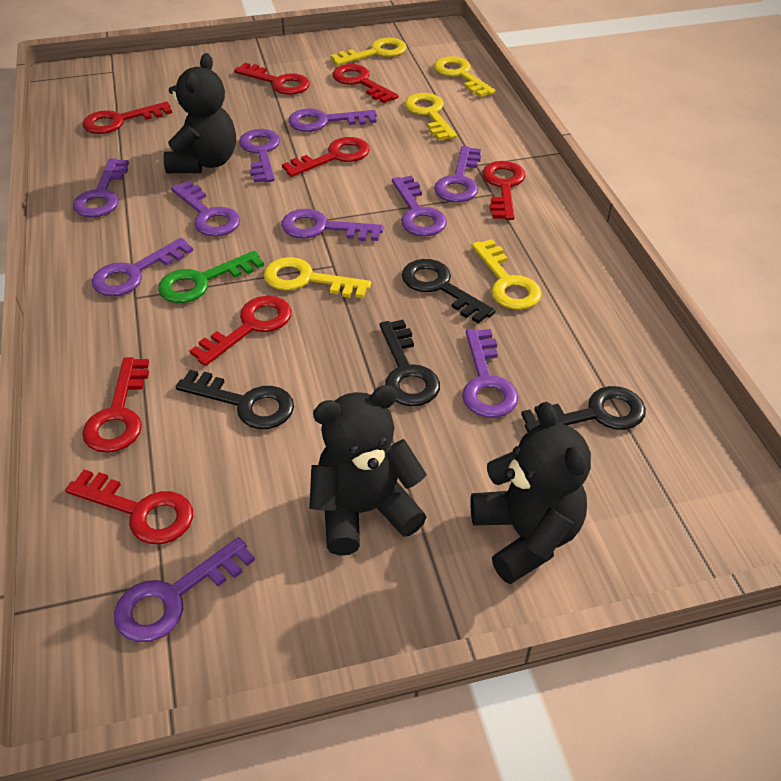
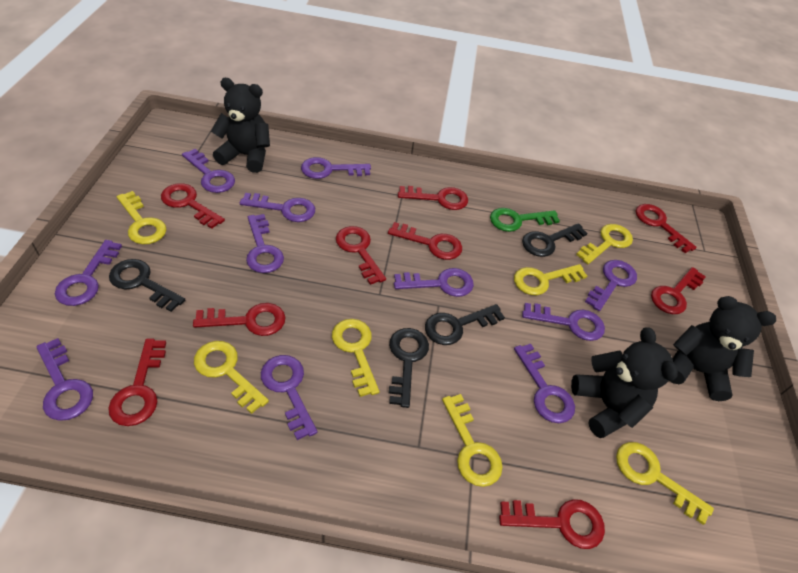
purple key: 10 -> 11
red key: 8 -> 9
yellow key: 5 -> 7

